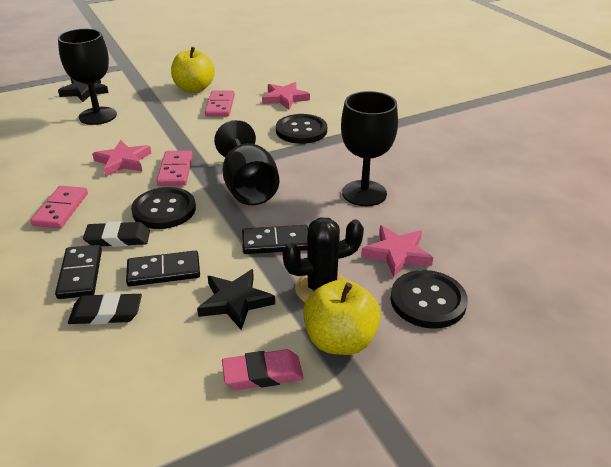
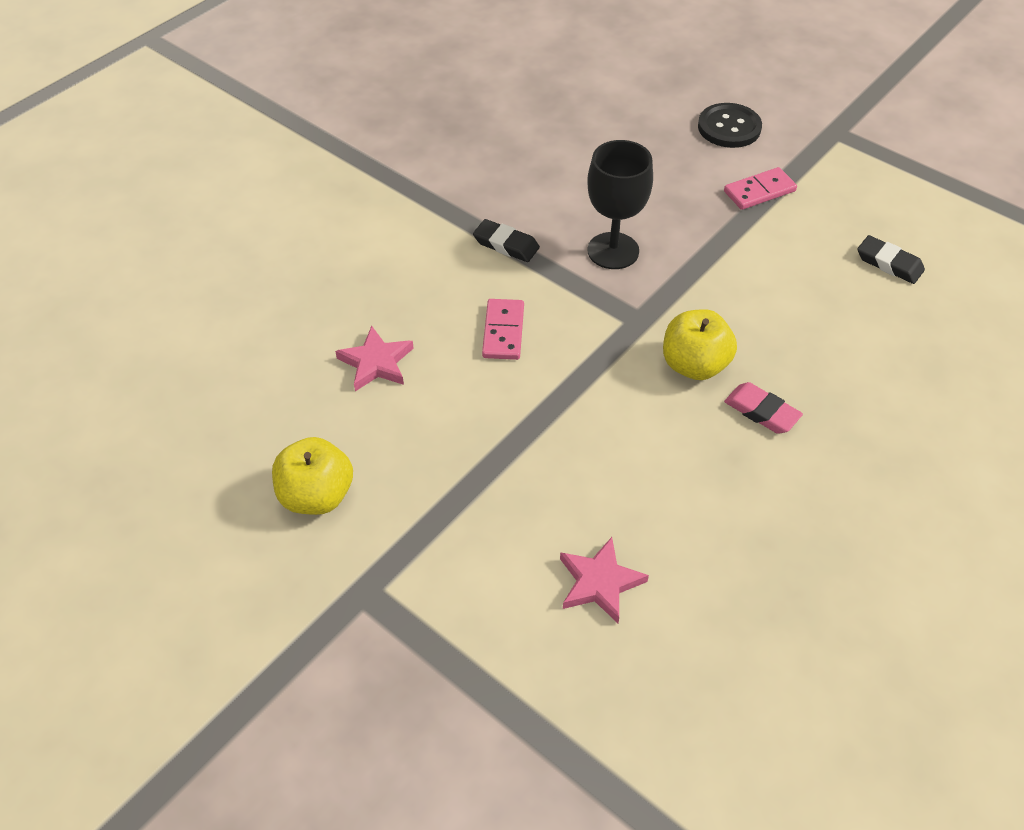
black button: 3 -> 1
black cactus: 1 -> 0
black domino: 3 -> 0
black goblet: 3 -> 1
black star: 2 -> 0
pink domino: 3 -> 2
pink star: 3 -> 2

